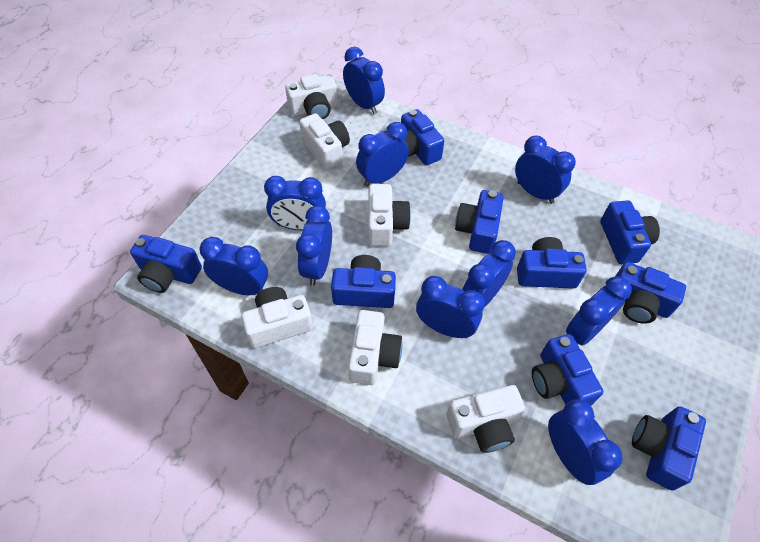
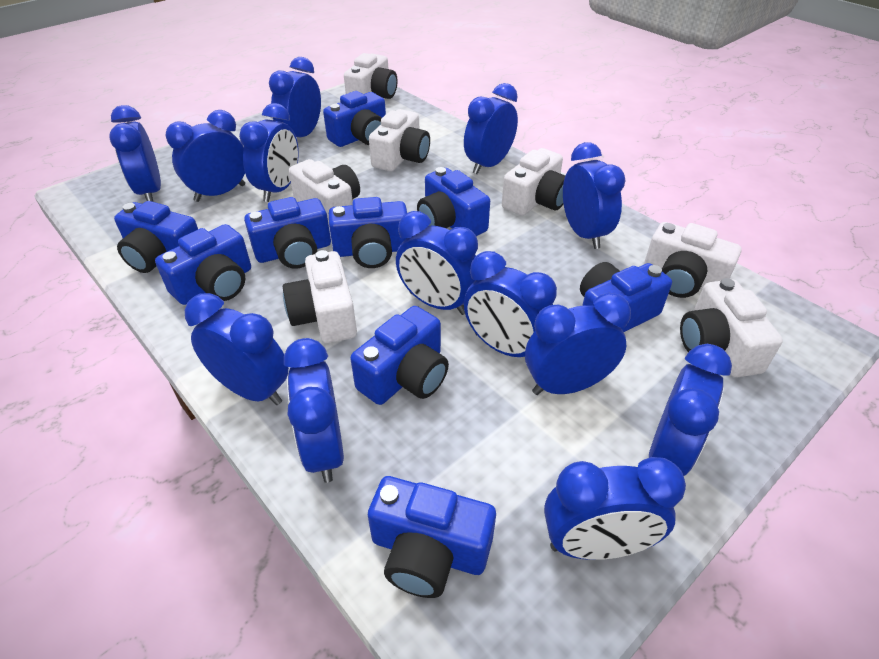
blue clock: 10 -> 13
white camera: 6 -> 7

